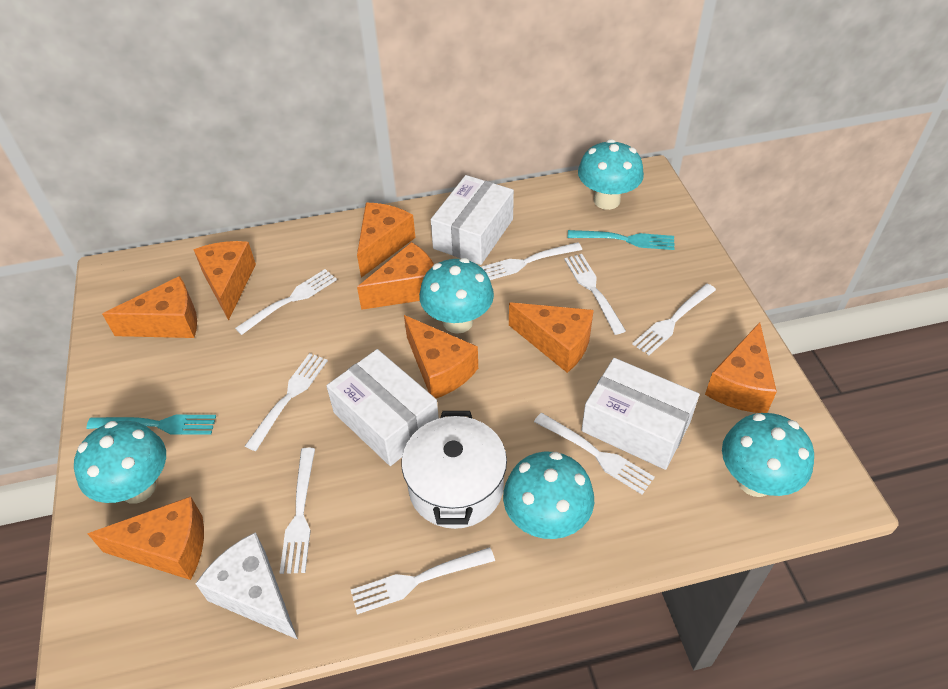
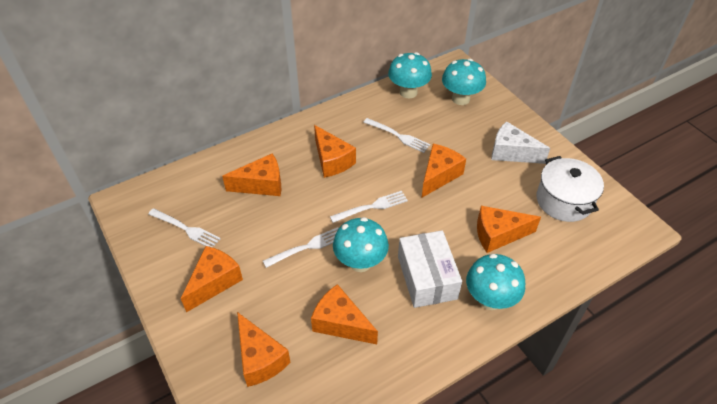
orange cheese: 8 -> 7
turquoise fork: 2 -> 0
turquoise mushroom: 5 -> 4
white box: 3 -> 1
white fork: 8 -> 4

